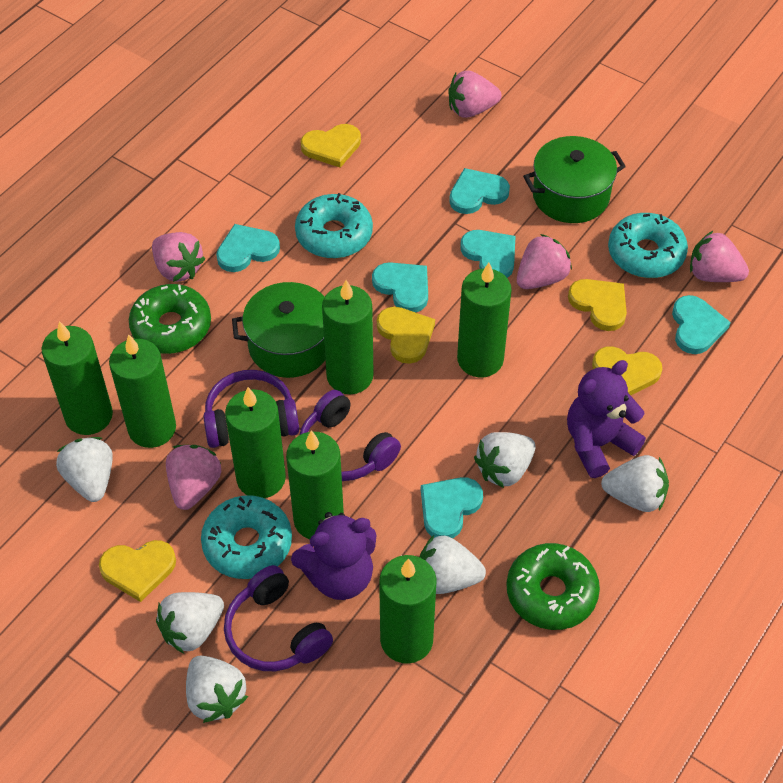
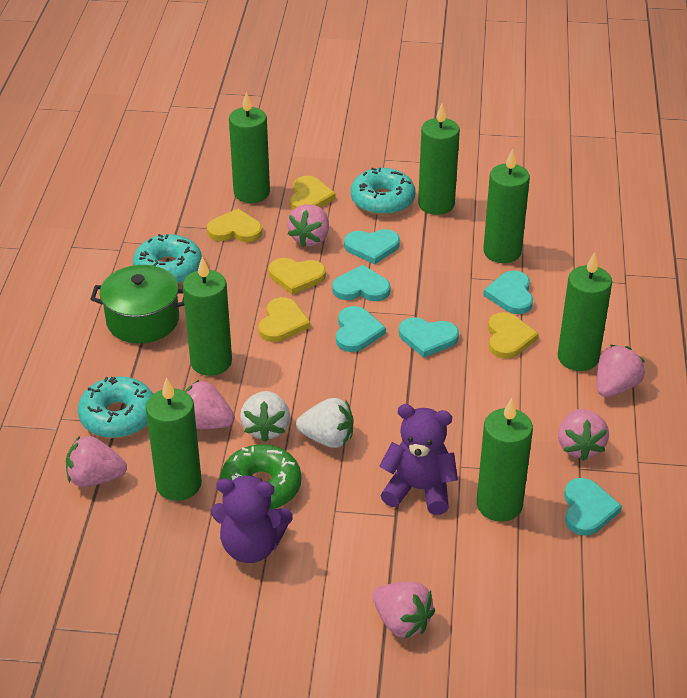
green donut: 2 -> 1
green pot: 2 -> 1
pink strawberry: 5 -> 6
purple headphones: 3 -> 0
white strawberry: 6 -> 2

